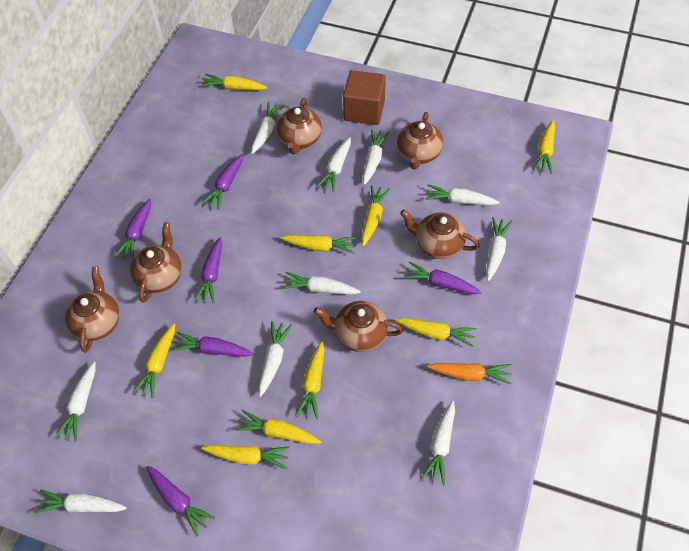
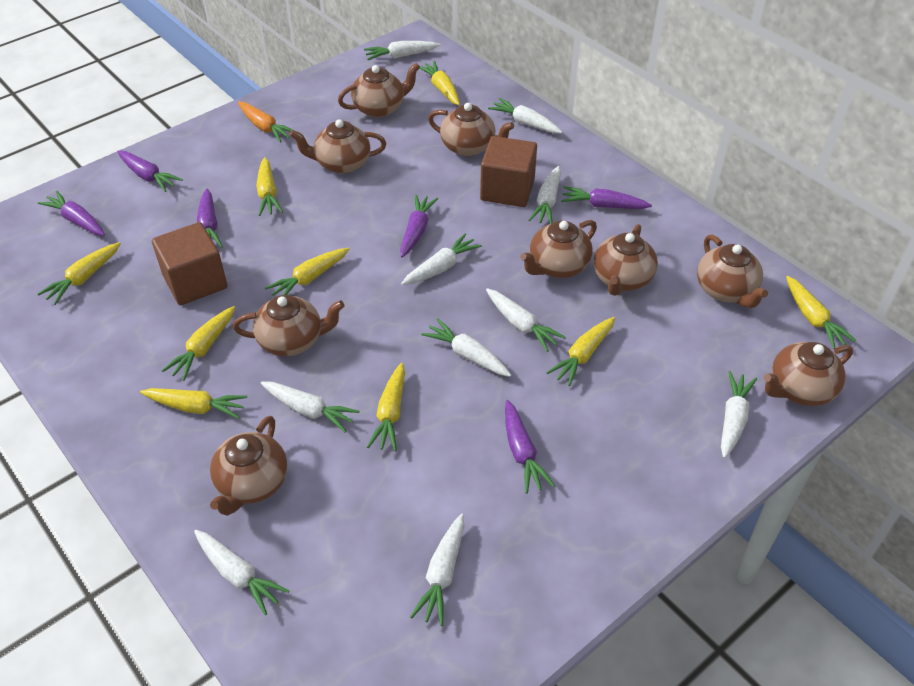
brown cube: 1 -> 2
brown teapot: 6 -> 9

